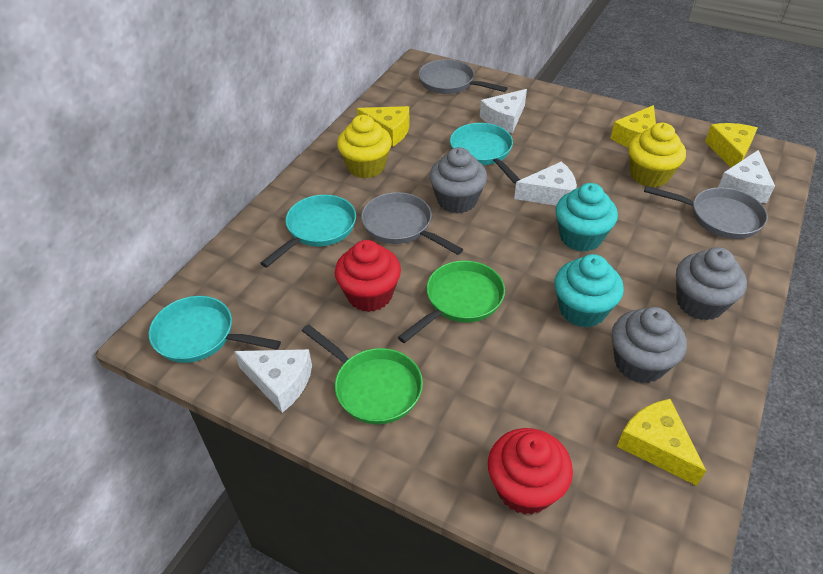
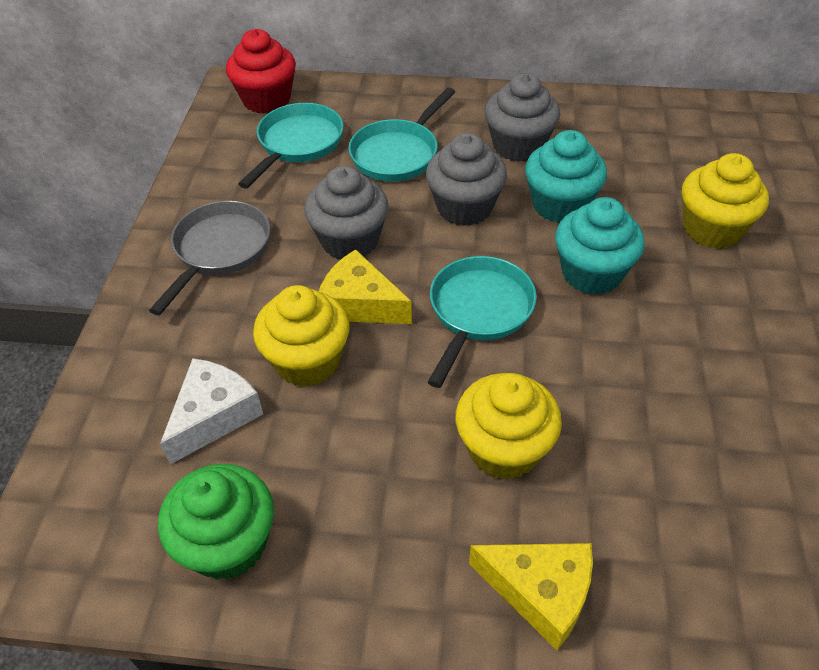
green cupcake: 0 -> 1
green pan: 2 -> 0
grey pan: 3 -> 1
red cupcake: 2 -> 1
white cheese: 4 -> 1
yellow cheese: 4 -> 2
yellow cupcake: 2 -> 3

